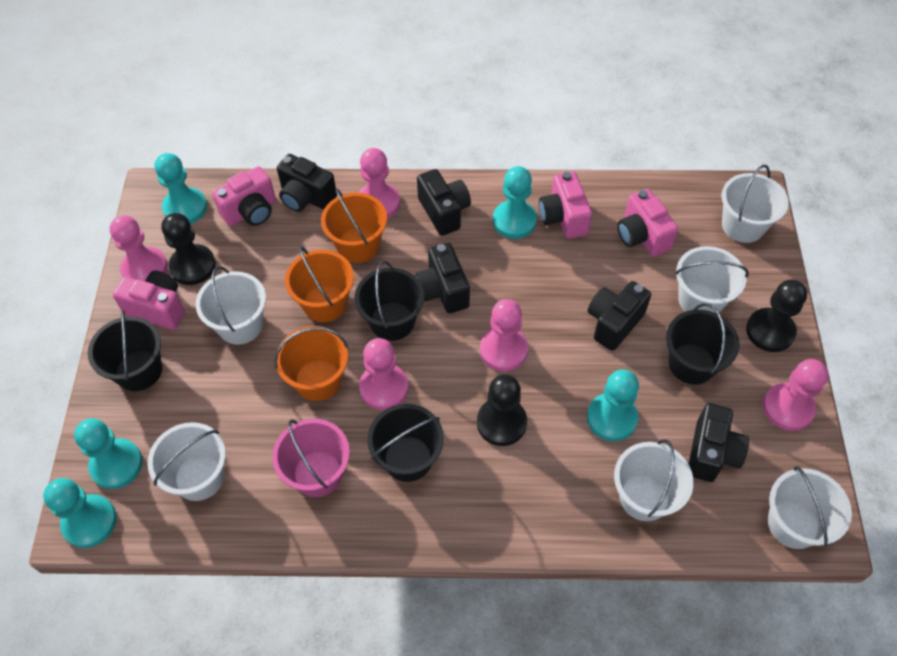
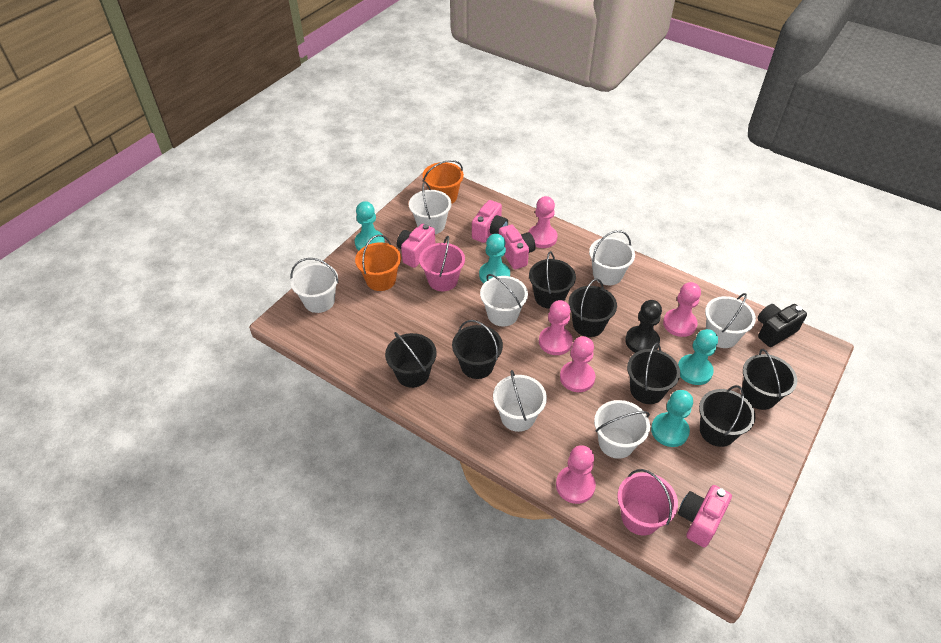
black bucket: 4 -> 7
black camera: 5 -> 1
black pawn: 3 -> 1
orange bucket: 3 -> 2
pink bucket: 1 -> 2
turquoise pawn: 5 -> 4
white bucket: 6 -> 7

